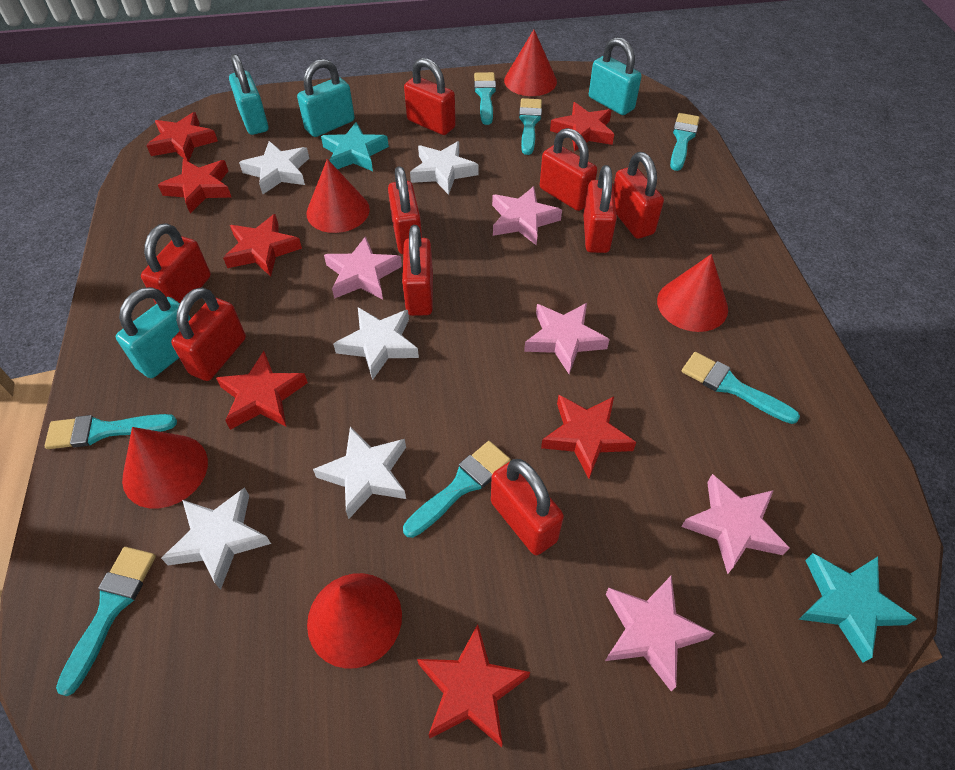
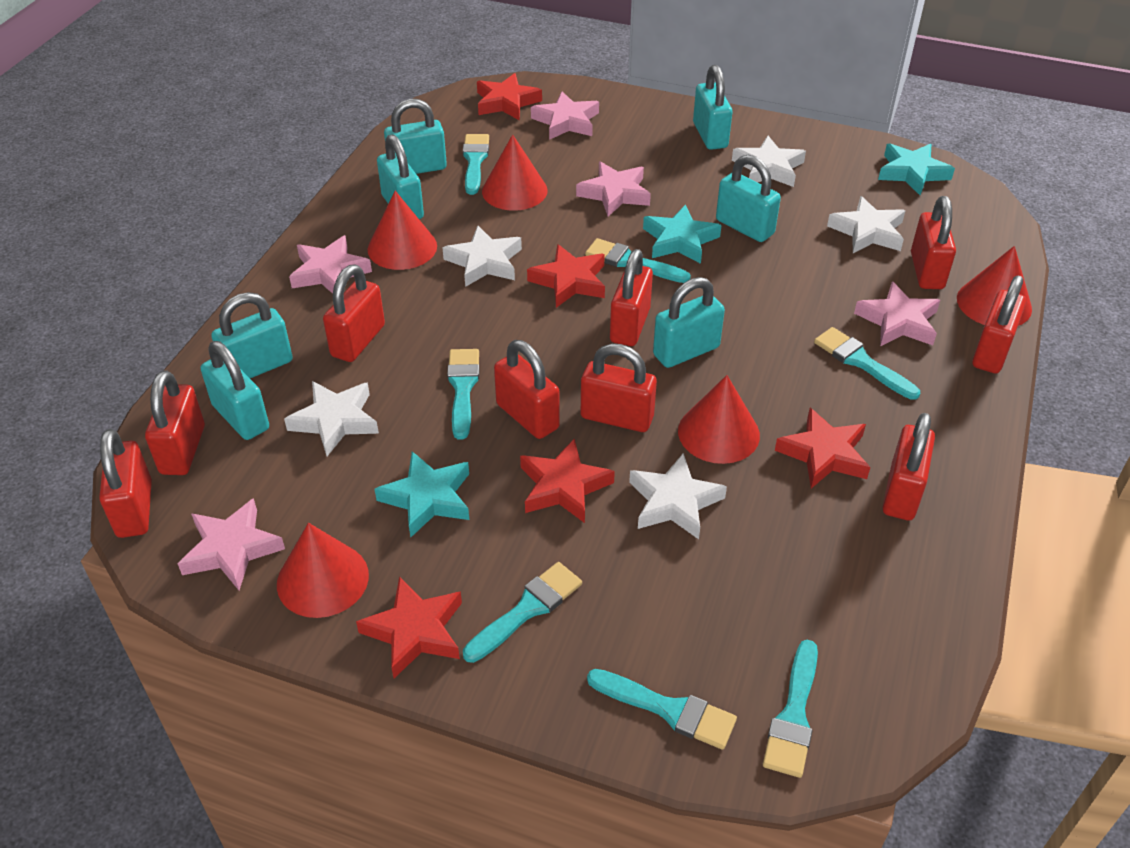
red star: 7 -> 5
turquoise padlock: 4 -> 7
turquoise star: 2 -> 3

